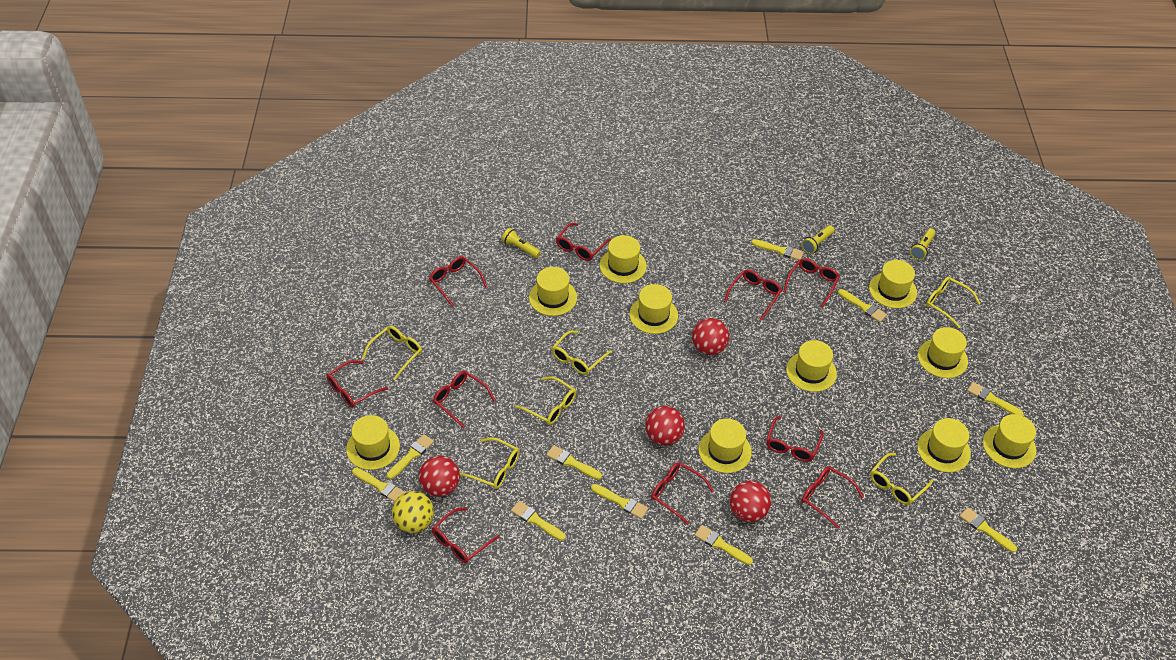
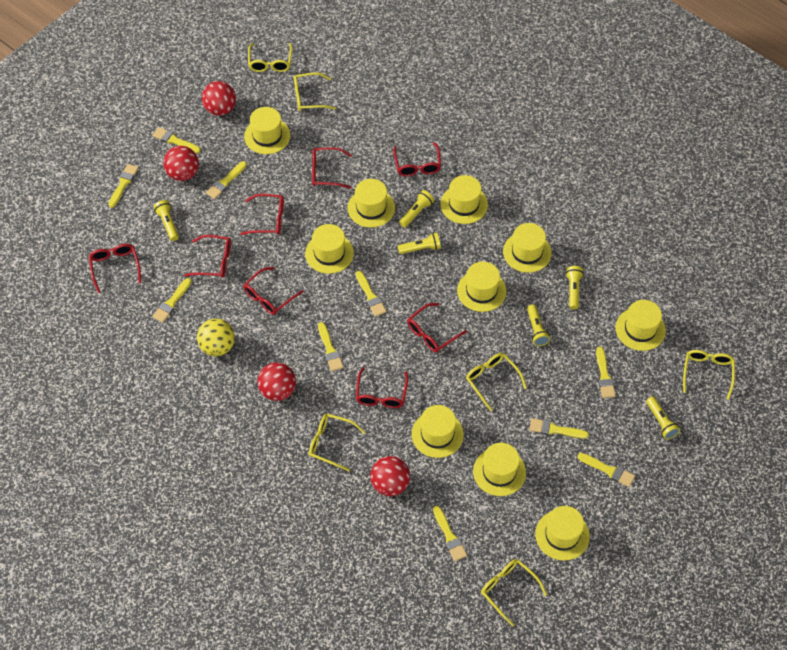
red glasses: 10 -> 8
yellow flashlight: 3 -> 6

